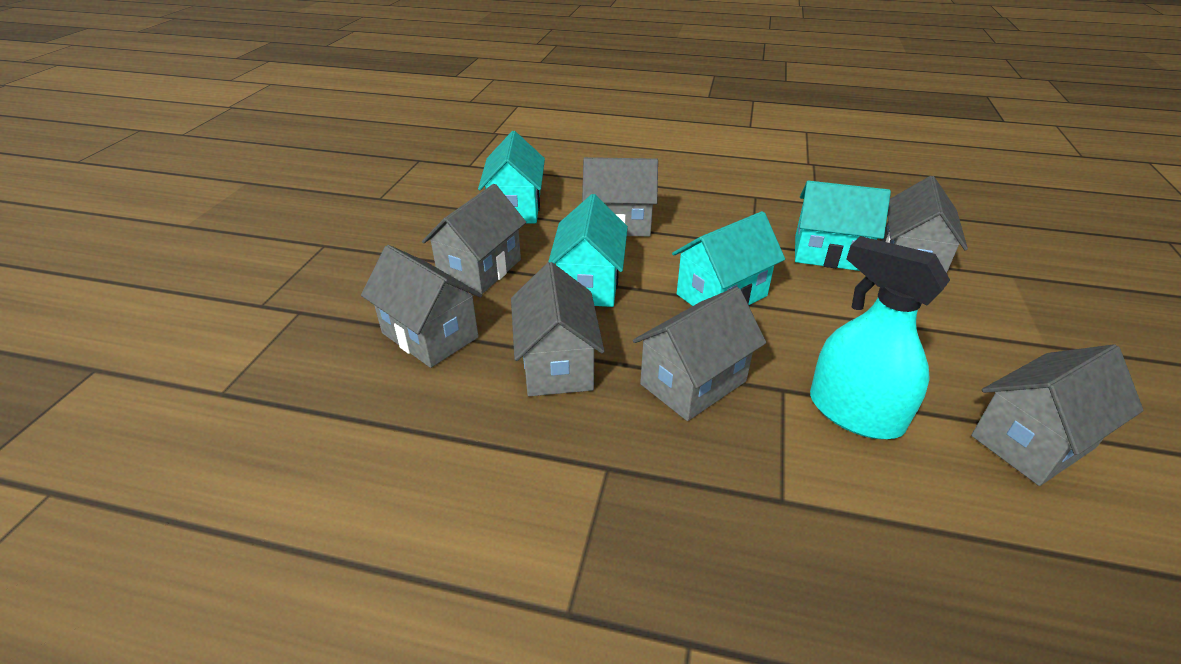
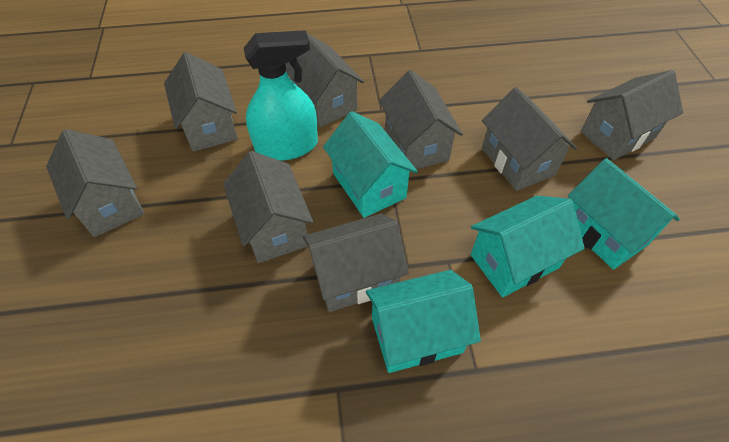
grey house: 7 -> 8

